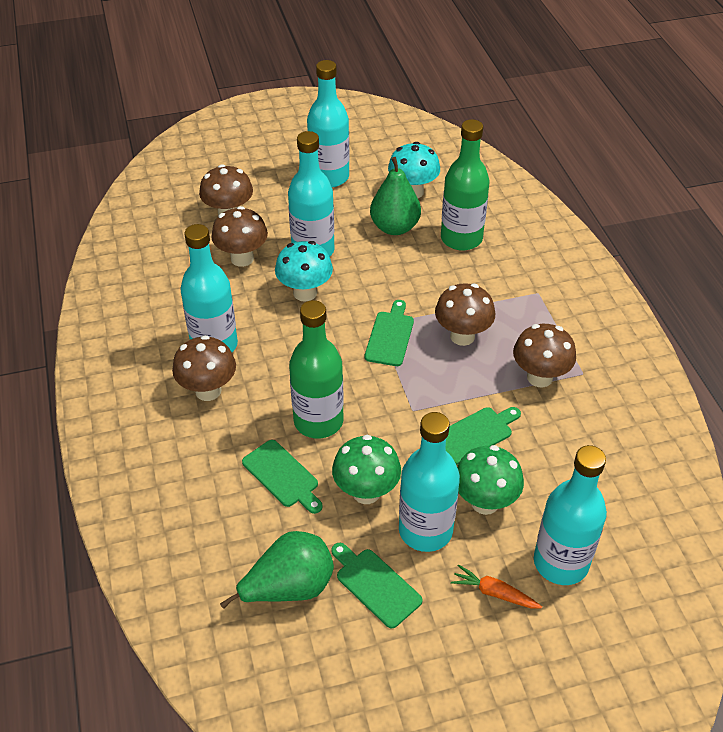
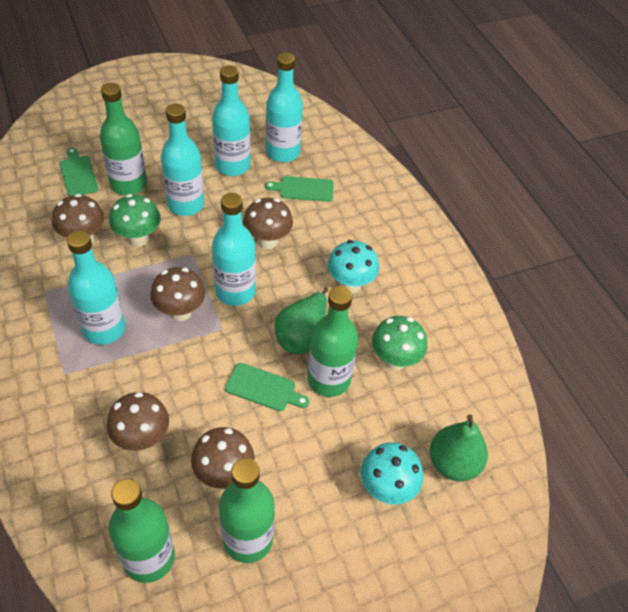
green bottle: 2 -> 4
green cutting board: 4 -> 3
orange carrot: 1 -> 0

